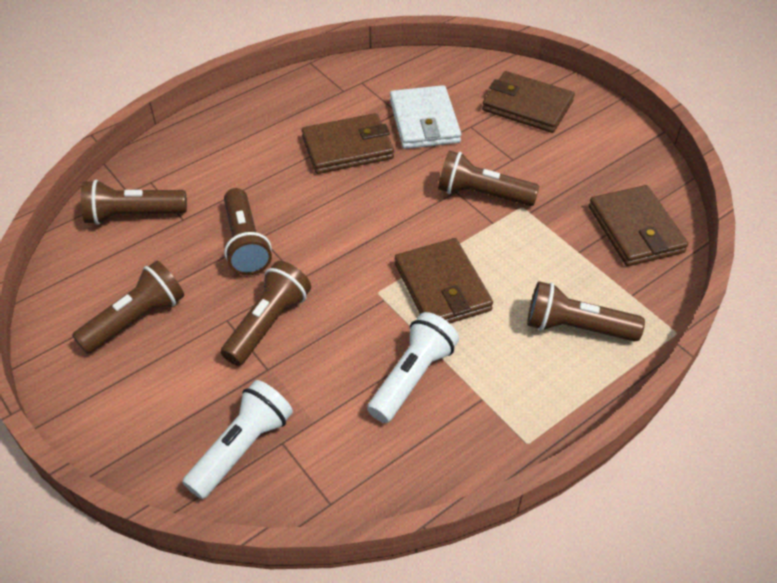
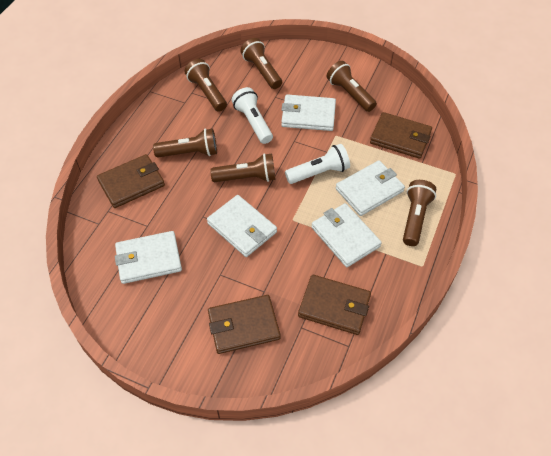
white wallet: 1 -> 5

